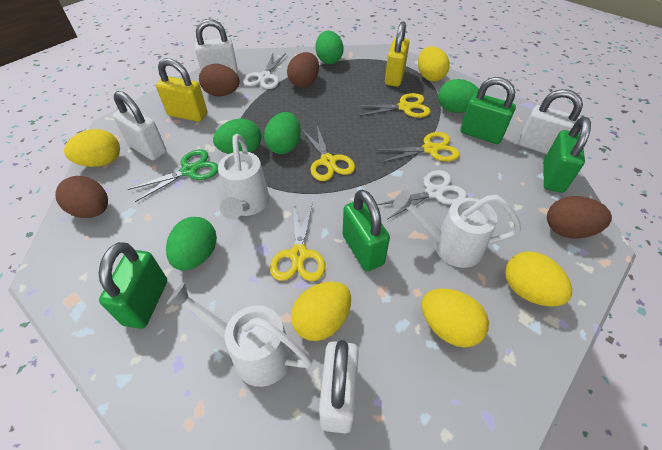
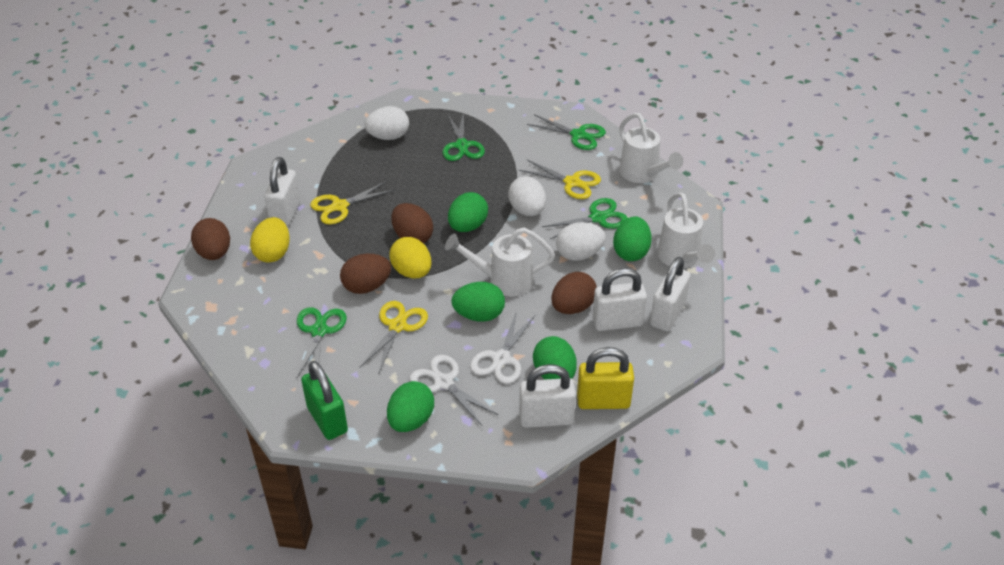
green padlock: 4 -> 1
green scissors: 1 -> 4
white egg: 0 -> 3
yellow egg: 5 -> 2
yellow padlock: 2 -> 1
yellow scissors: 4 -> 3

